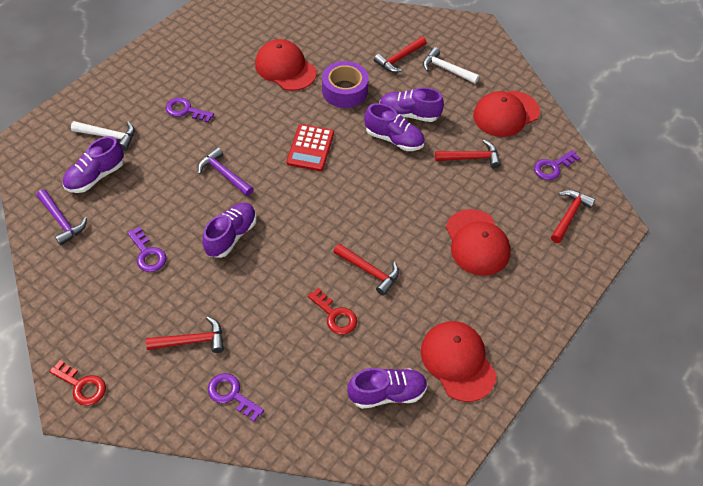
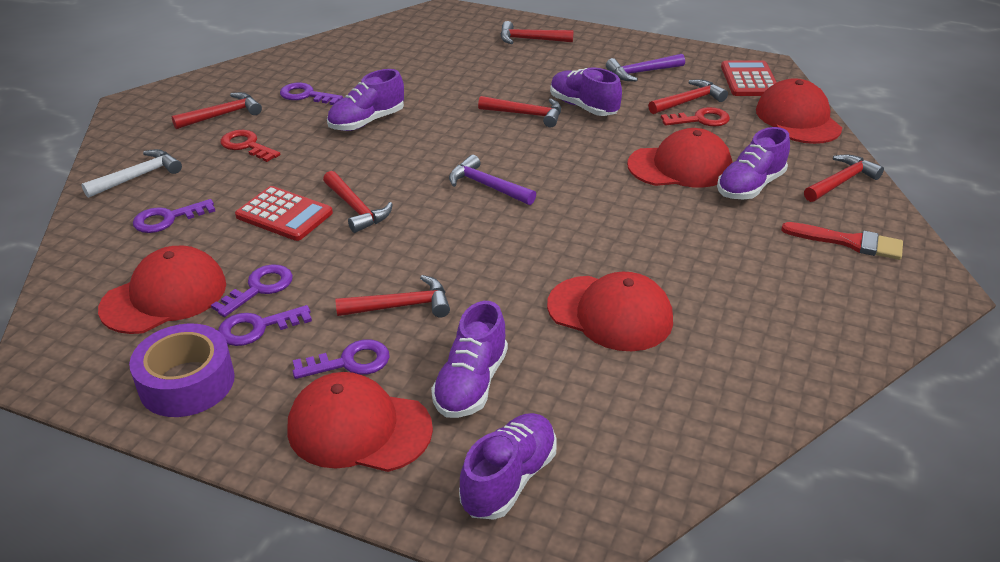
purple key: 4 -> 5
red brush: 0 -> 1
red calculator: 1 -> 2
red cap: 4 -> 5
red hammer: 5 -> 7
white hammer: 2 -> 1

